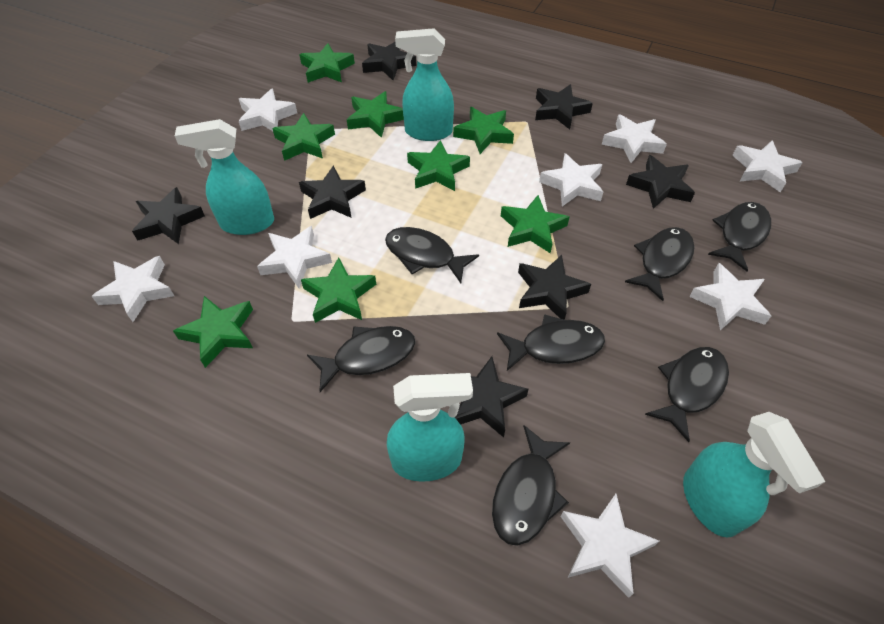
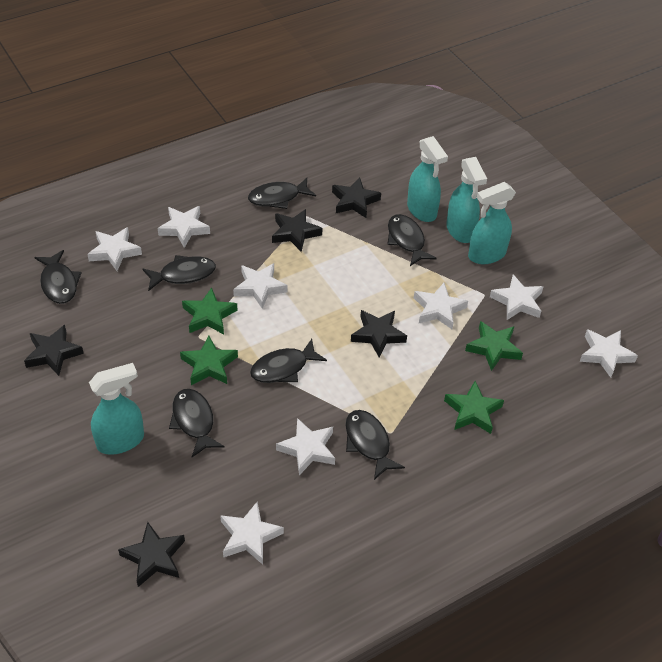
black star: 7 -> 5
green star: 8 -> 4

